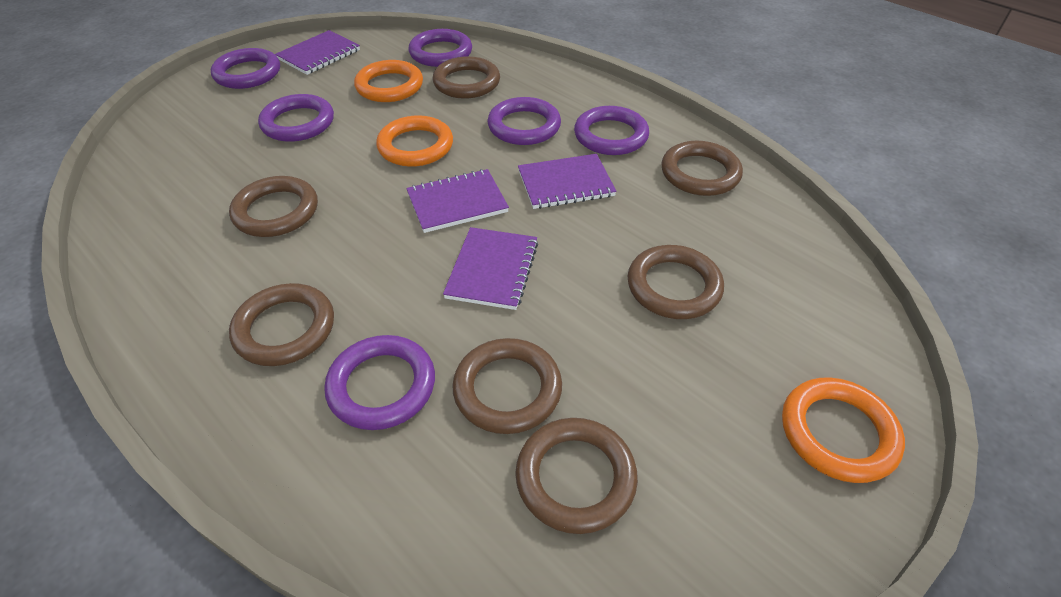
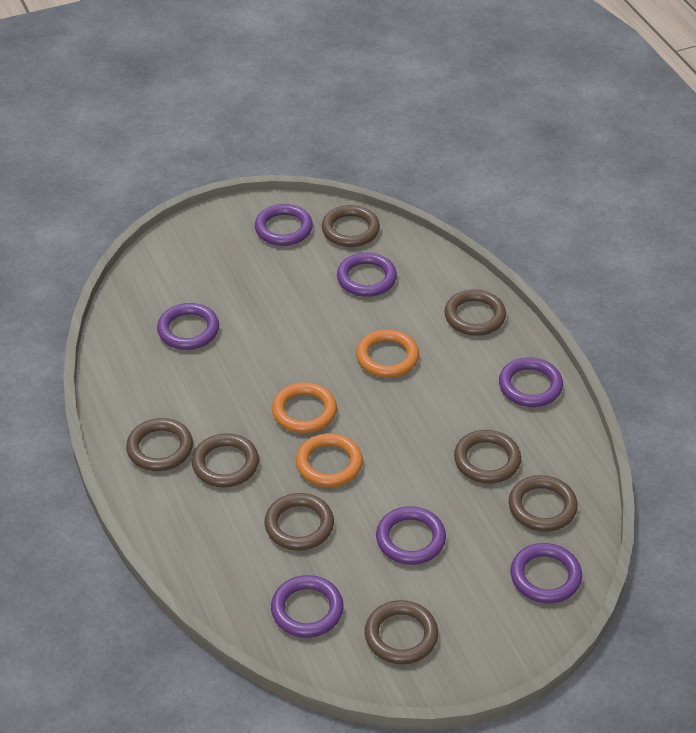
brown ring: 7 -> 8
purple notebook: 4 -> 0
purple ring: 6 -> 7

